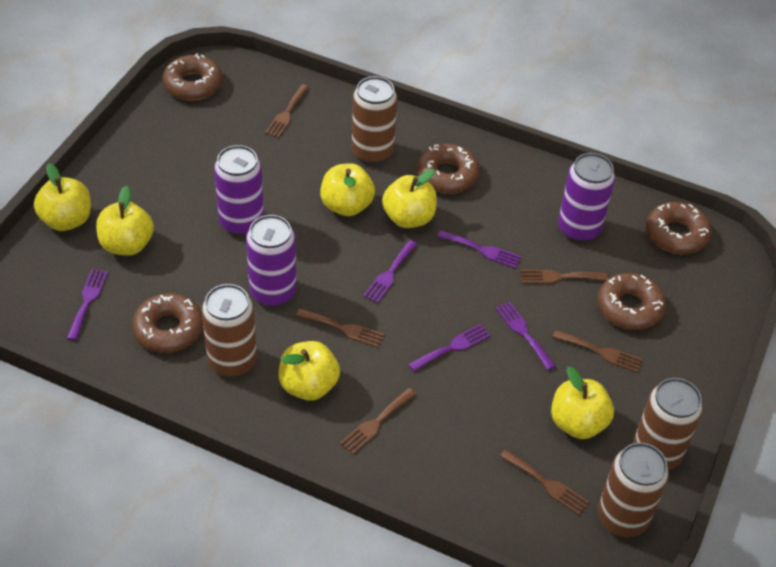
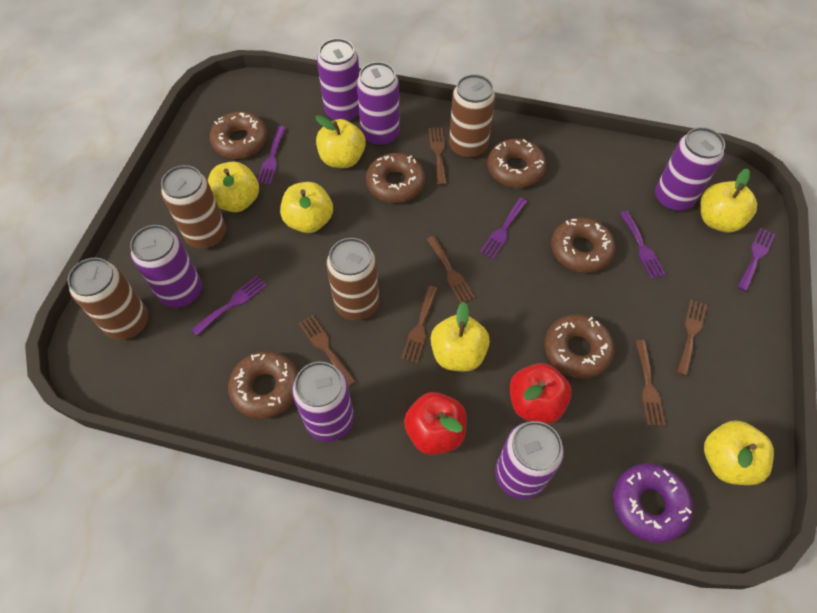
brown donut: 5 -> 6
purple can: 3 -> 6
purple donut: 0 -> 1
red apple: 0 -> 2

